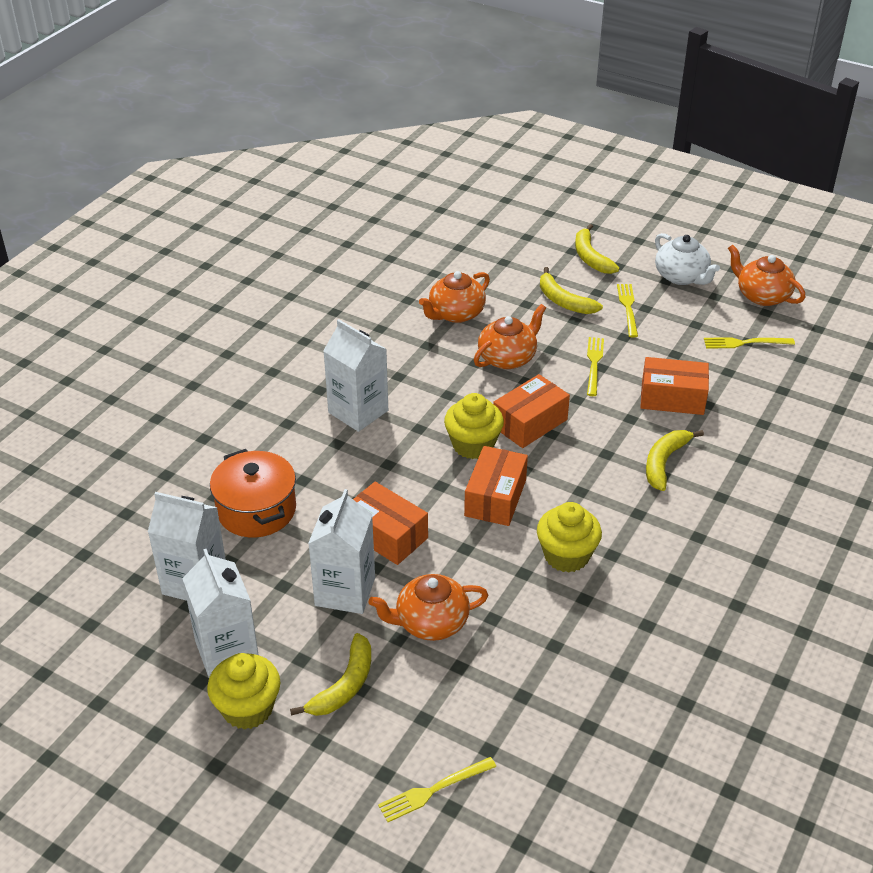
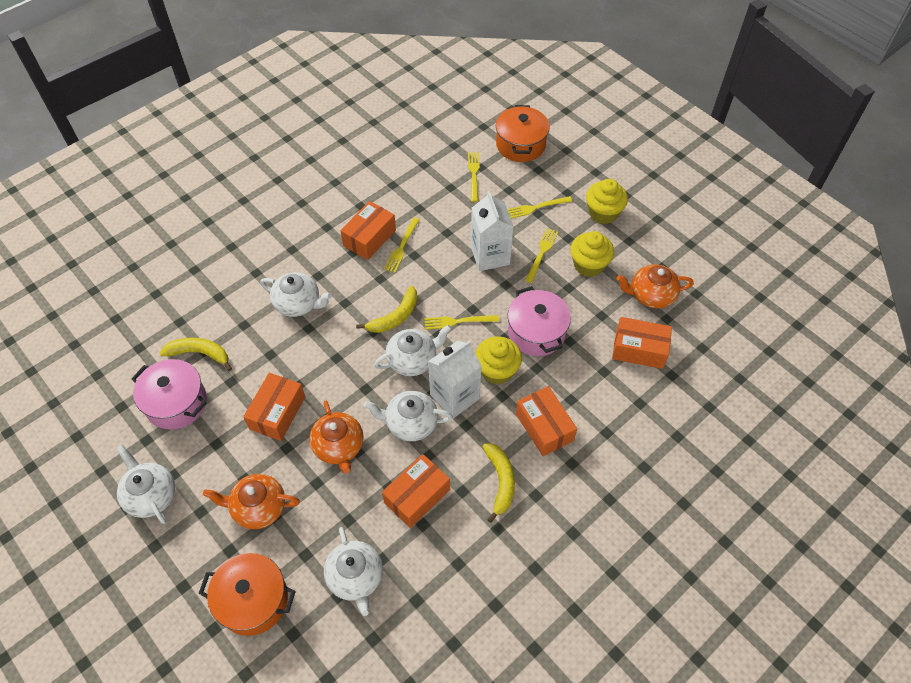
orange box: 4 -> 5
orange pot: 1 -> 2
orange teapot: 4 -> 3
pink pot: 0 -> 2
white carton: 4 -> 2
white teapot: 1 -> 5
yellow banana: 4 -> 3
yellow fork: 4 -> 5

